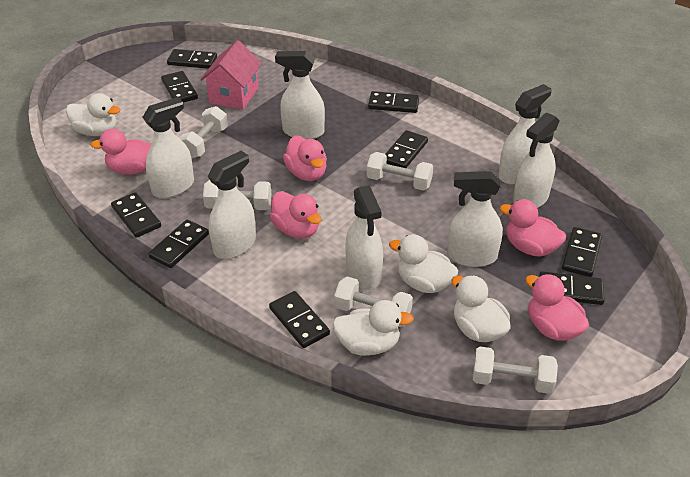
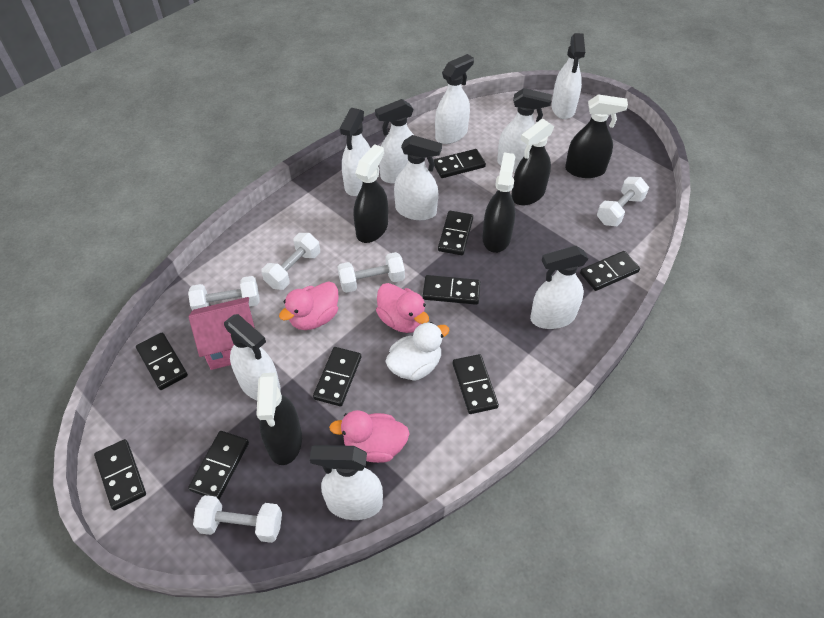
black spray bottle: 0 -> 5
pink duck: 5 -> 3
white duck: 4 -> 1
white spray bottle: 7 -> 9

